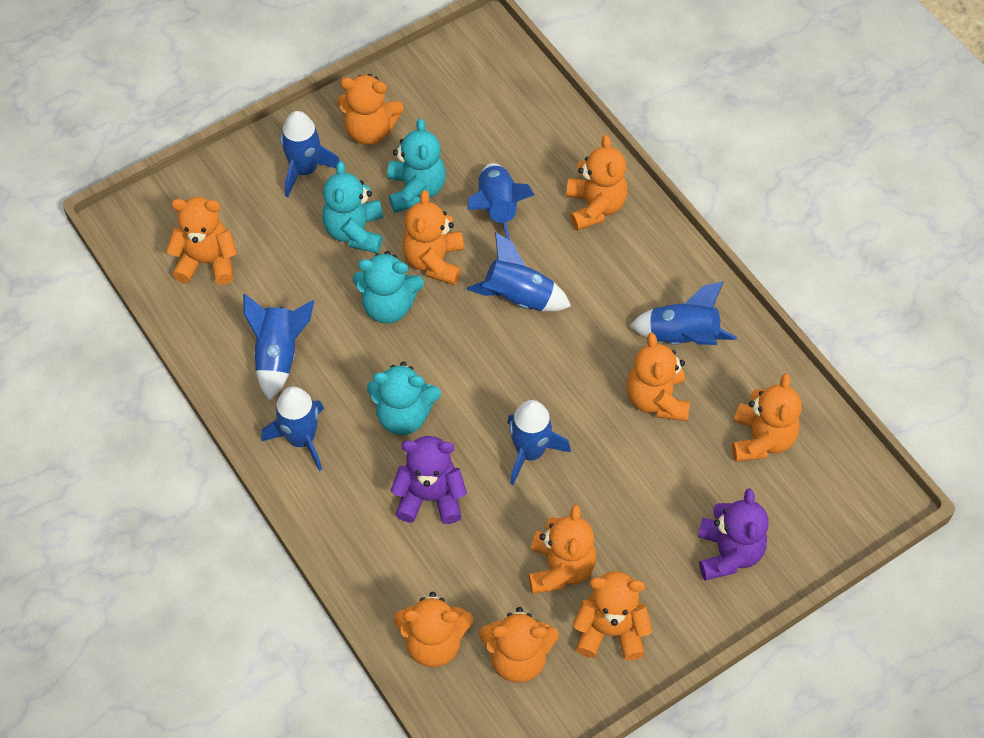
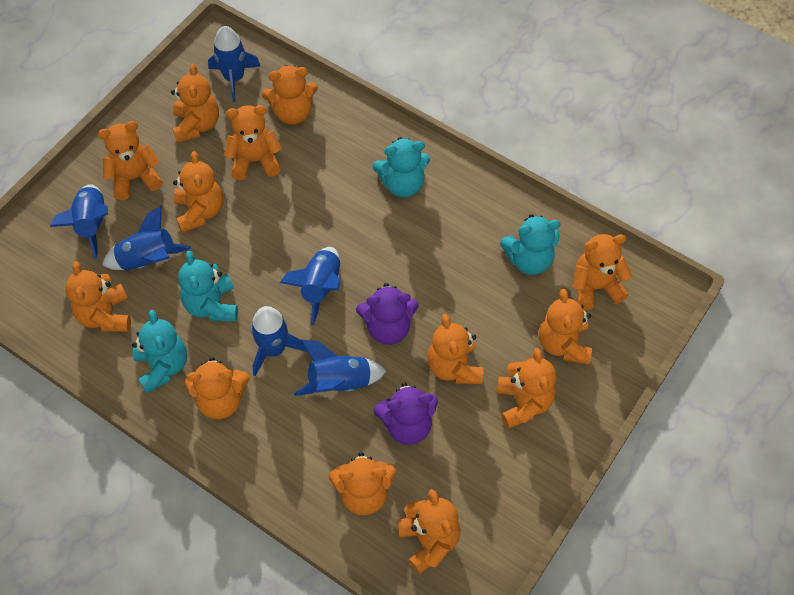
blue rocket: 7 -> 6
orange teddy bear: 10 -> 13

